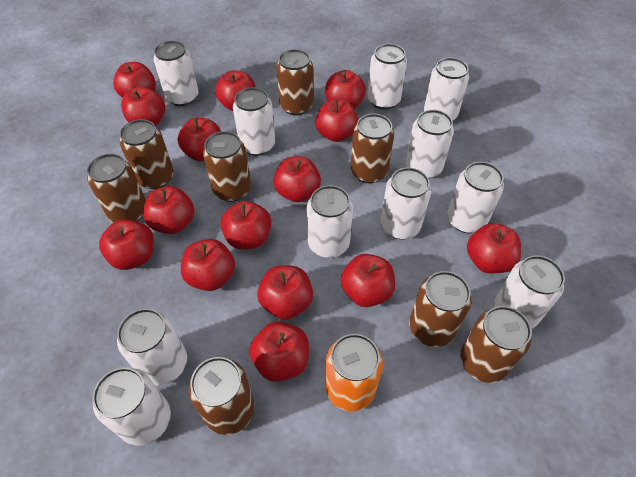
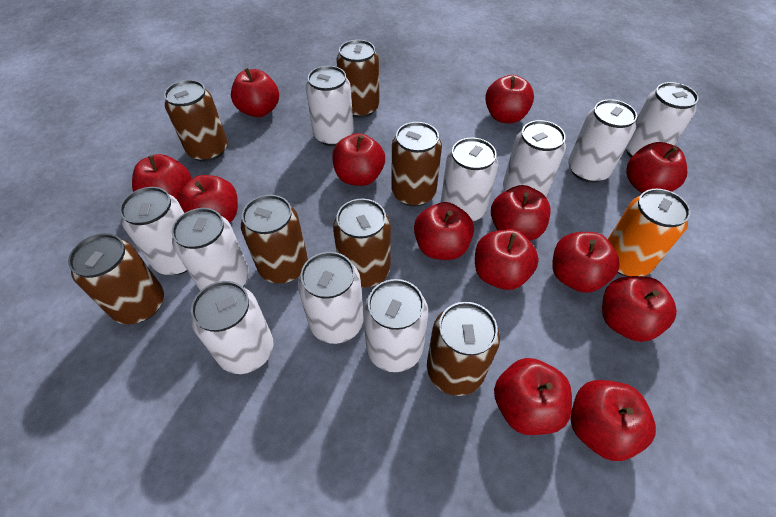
brown can: 8 -> 7
red apple: 15 -> 13
white can: 11 -> 10

